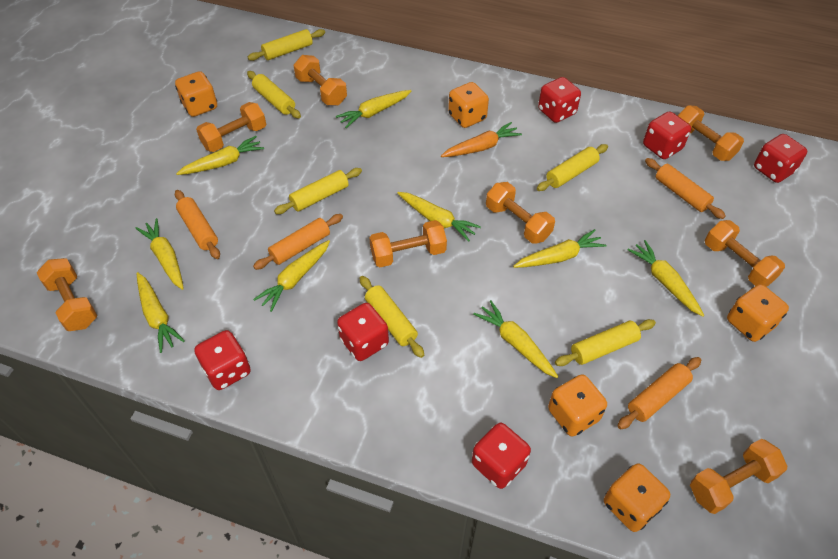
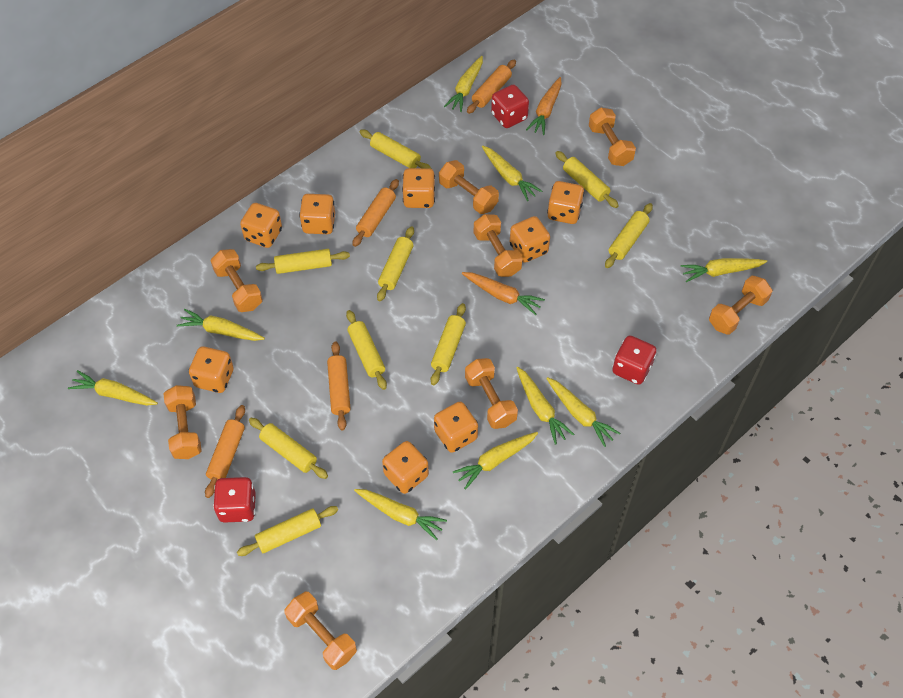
orange carrot: 1 -> 2
orange dice: 5 -> 8
red dice: 6 -> 3
yellow rolling pin: 6 -> 9

